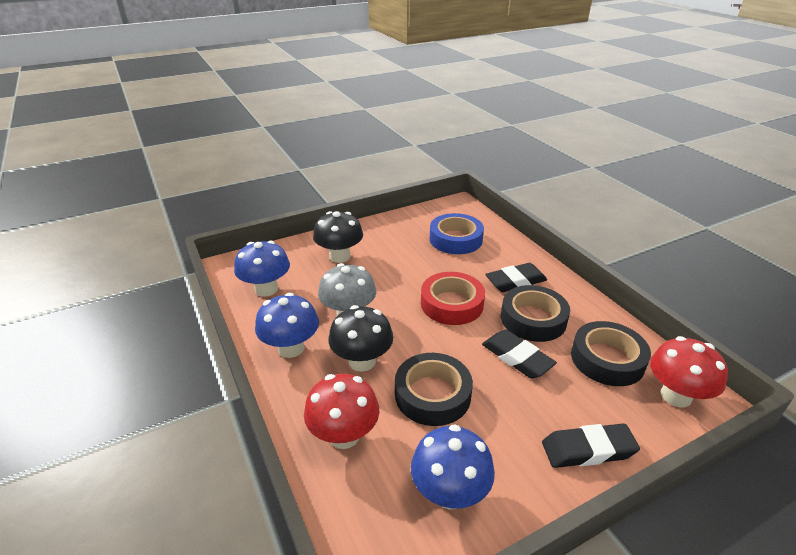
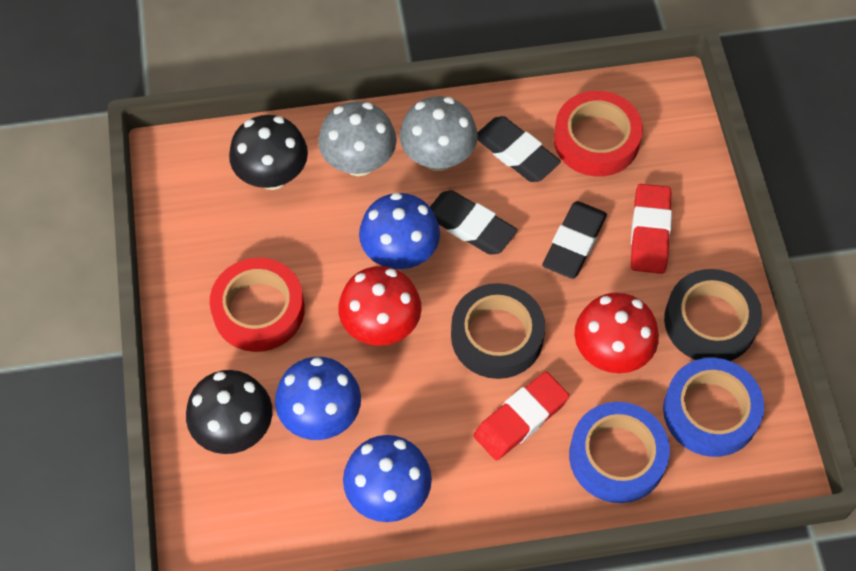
black tape: 3 -> 2
blue tape: 1 -> 2
grey mushroom: 1 -> 2
red eraser: 0 -> 2
red tape: 1 -> 2

